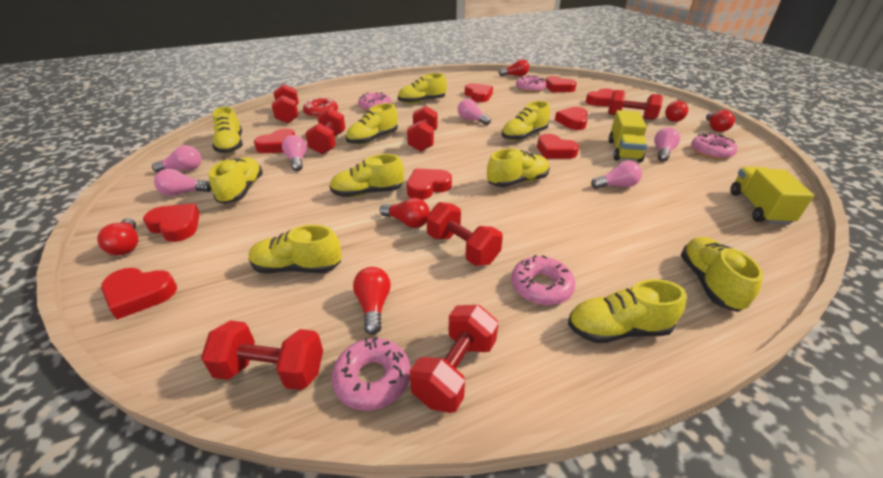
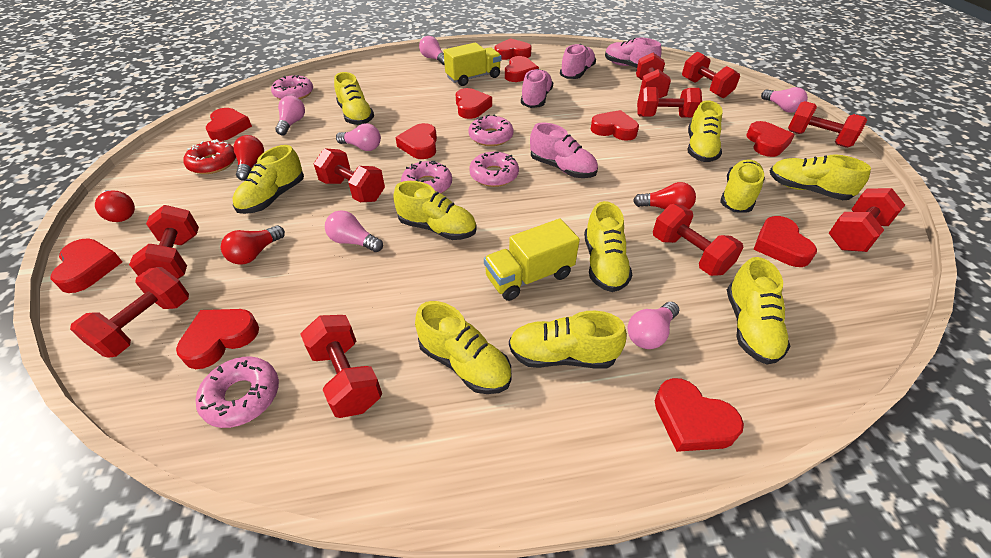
pink shoe: 0 -> 4
red dumbbell: 7 -> 10
red heart: 9 -> 11
red light bulb: 6 -> 4

